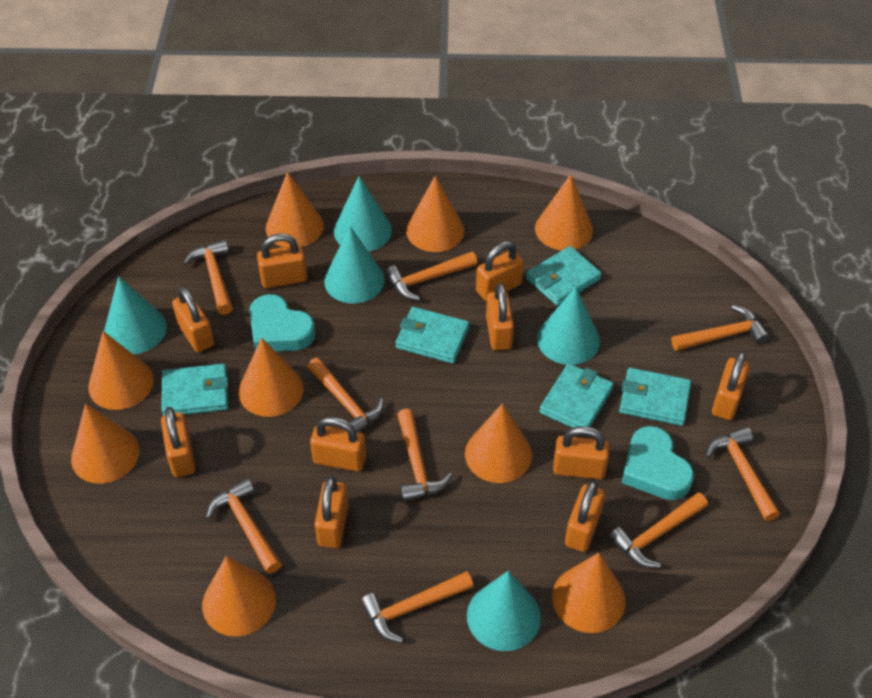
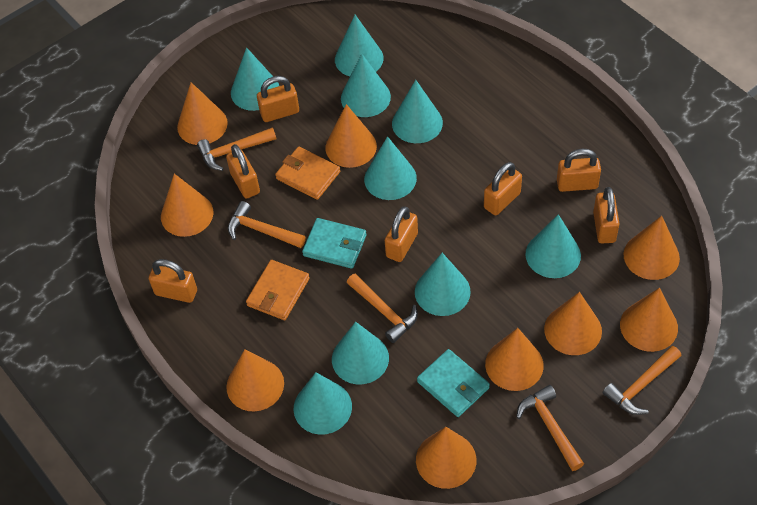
orange hammer: 9 -> 5
orange padlock: 10 -> 7
orange wallet: 0 -> 2
turquoise cone: 5 -> 9
turquoise heart: 2 -> 0
turquoise wallet: 5 -> 2

